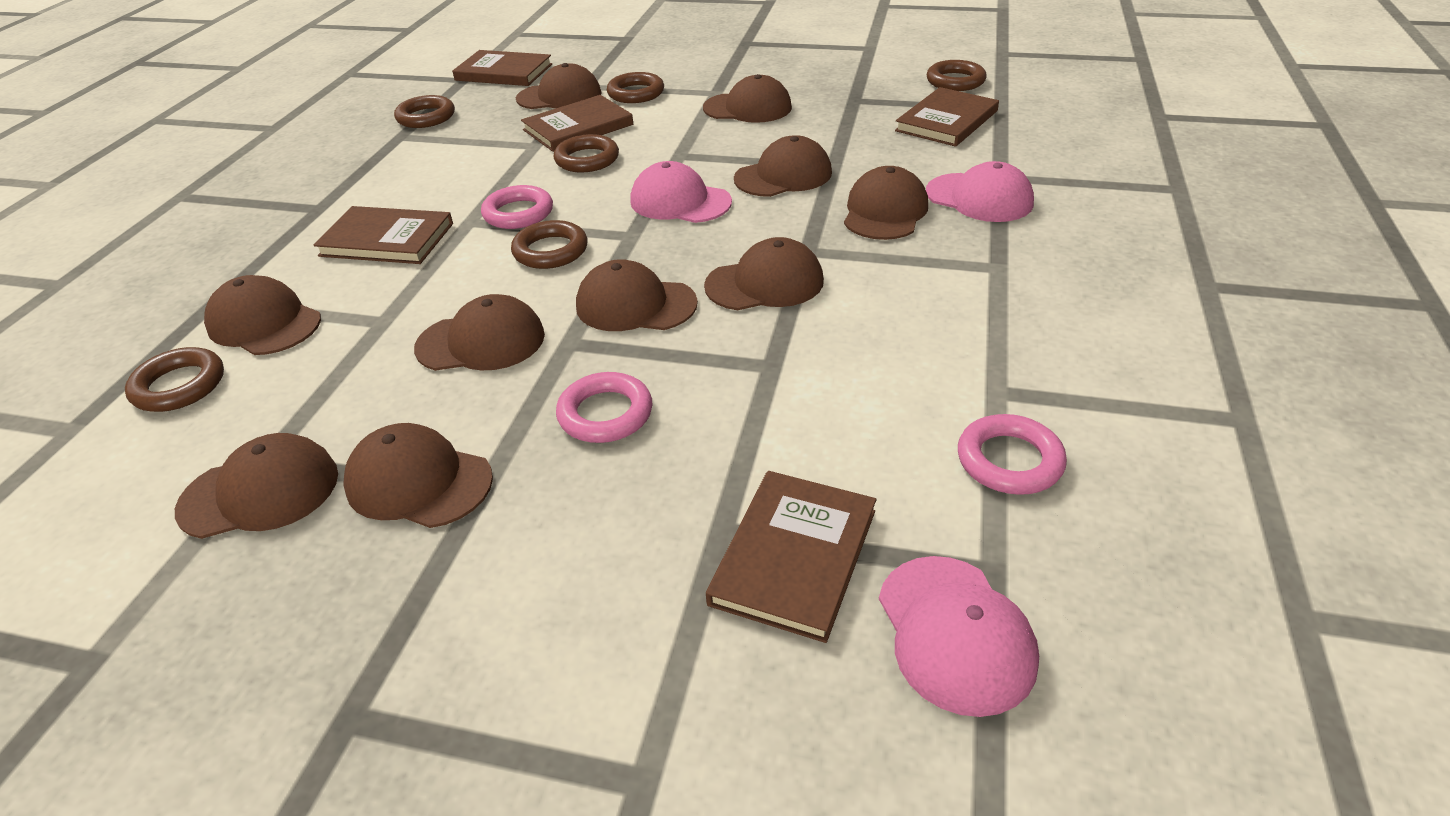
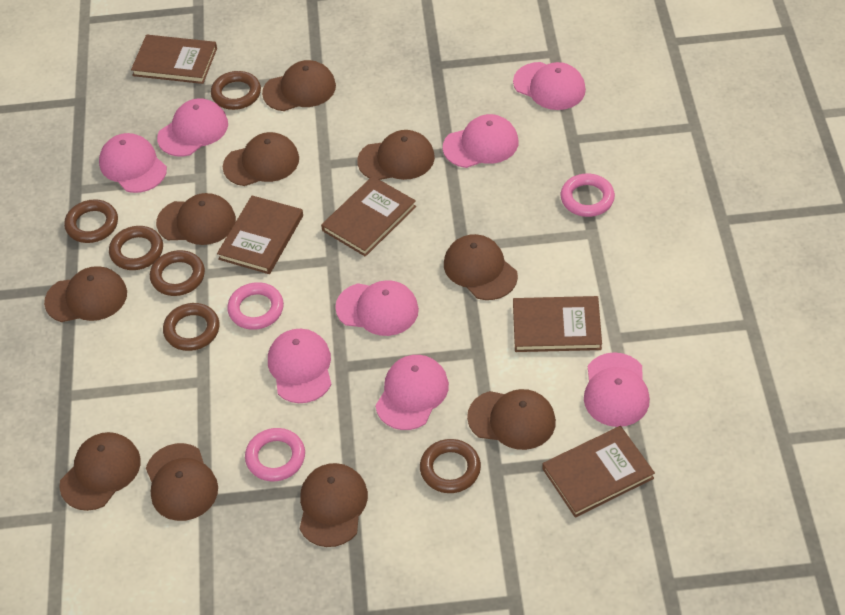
pink cap: 3 -> 8

